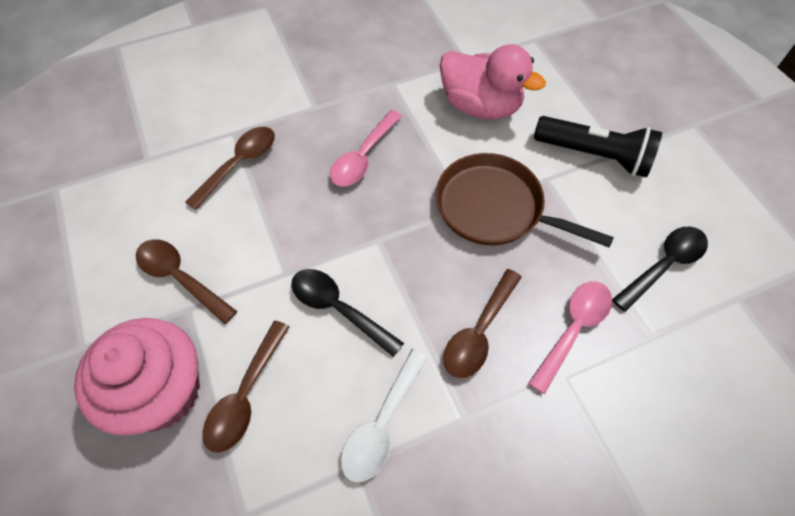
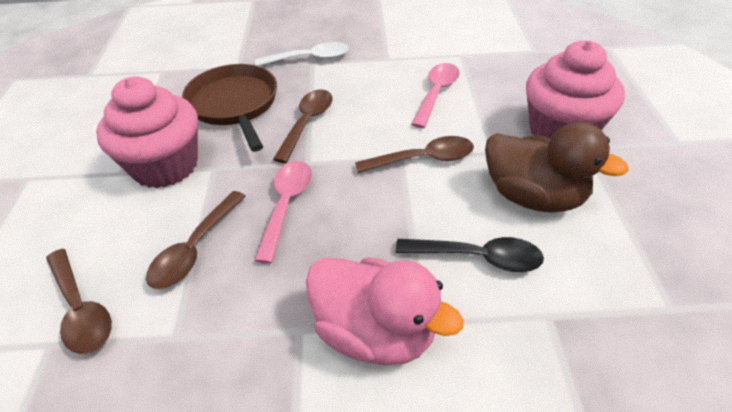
black flashlight: 1 -> 0
black spoon: 2 -> 1
brown duck: 0 -> 1
pink cupcake: 1 -> 2

